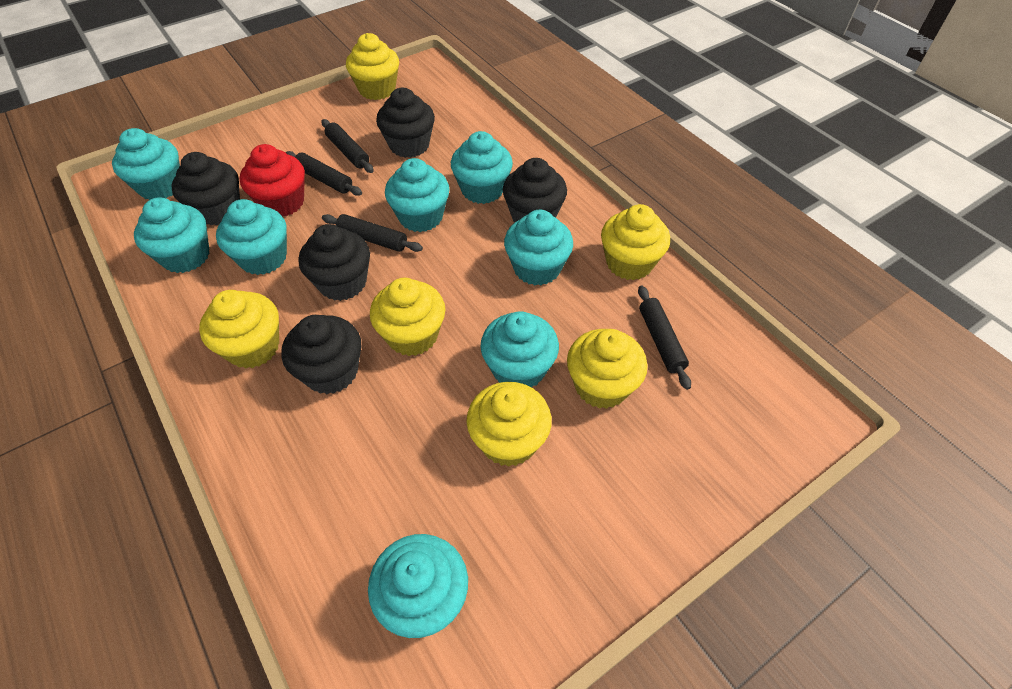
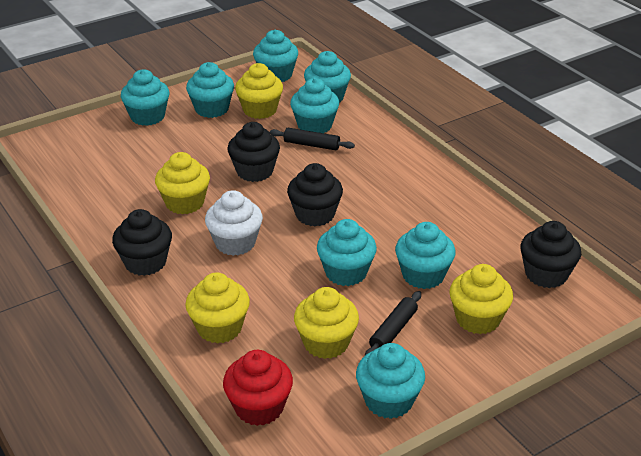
black cupcake: 5 -> 4
black rolling pin: 4 -> 2
white cupcake: 0 -> 1
yellow cupcake: 6 -> 5

